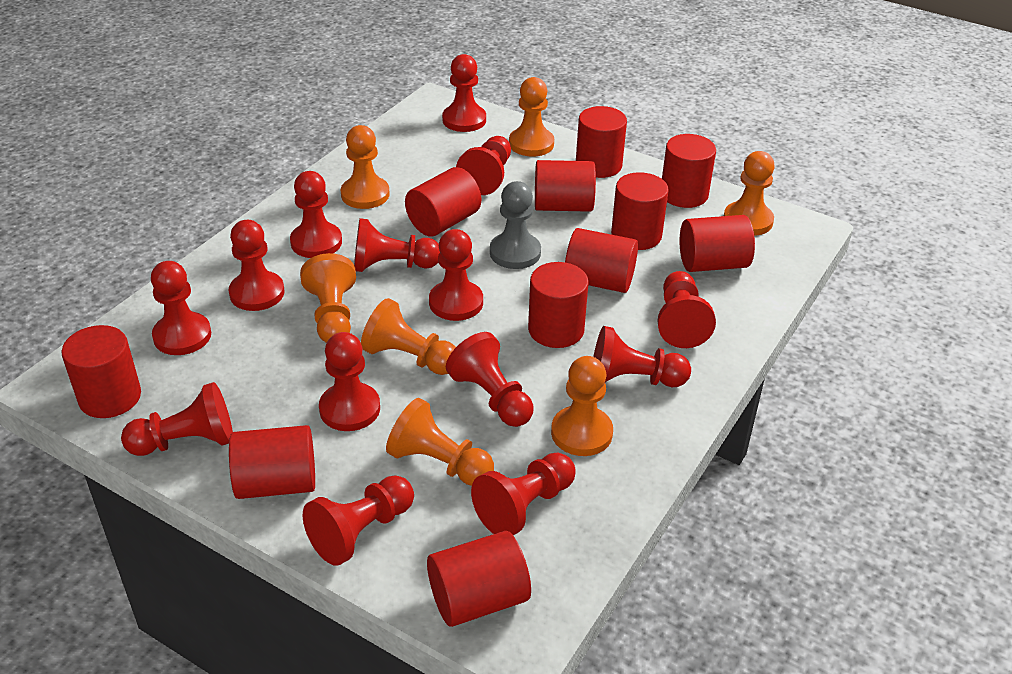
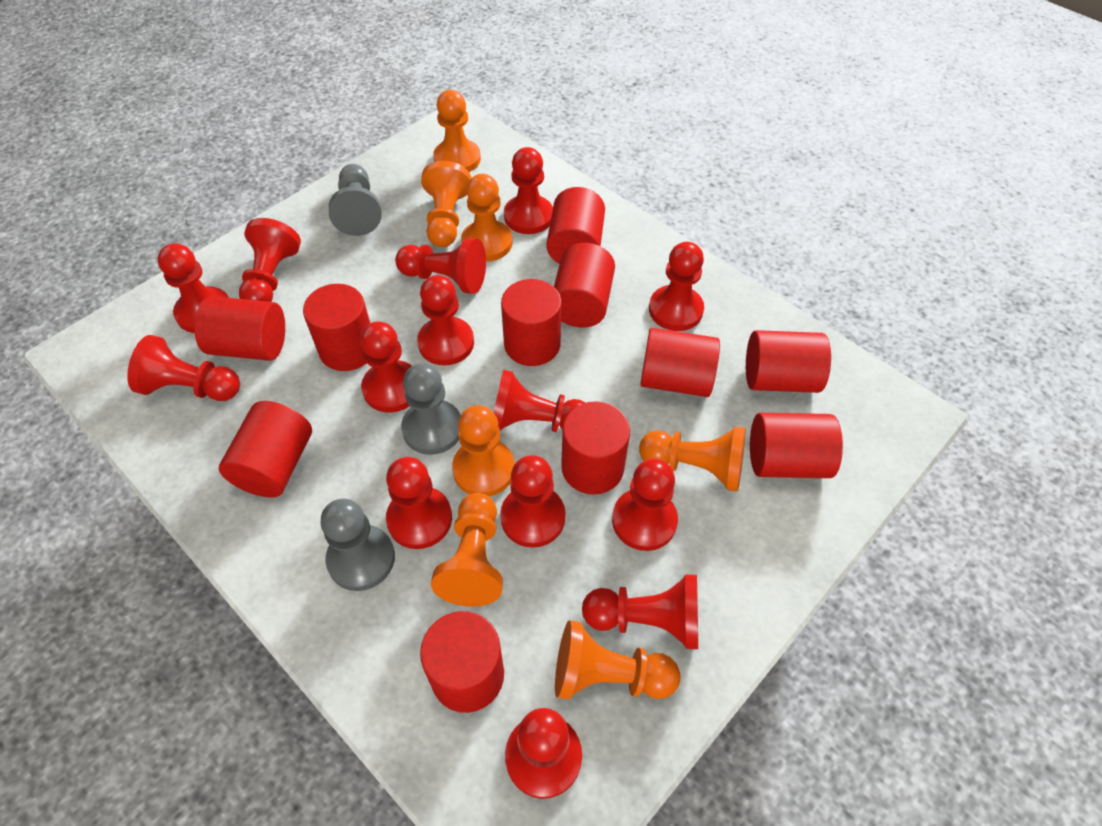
grey pawn: 1 -> 3

